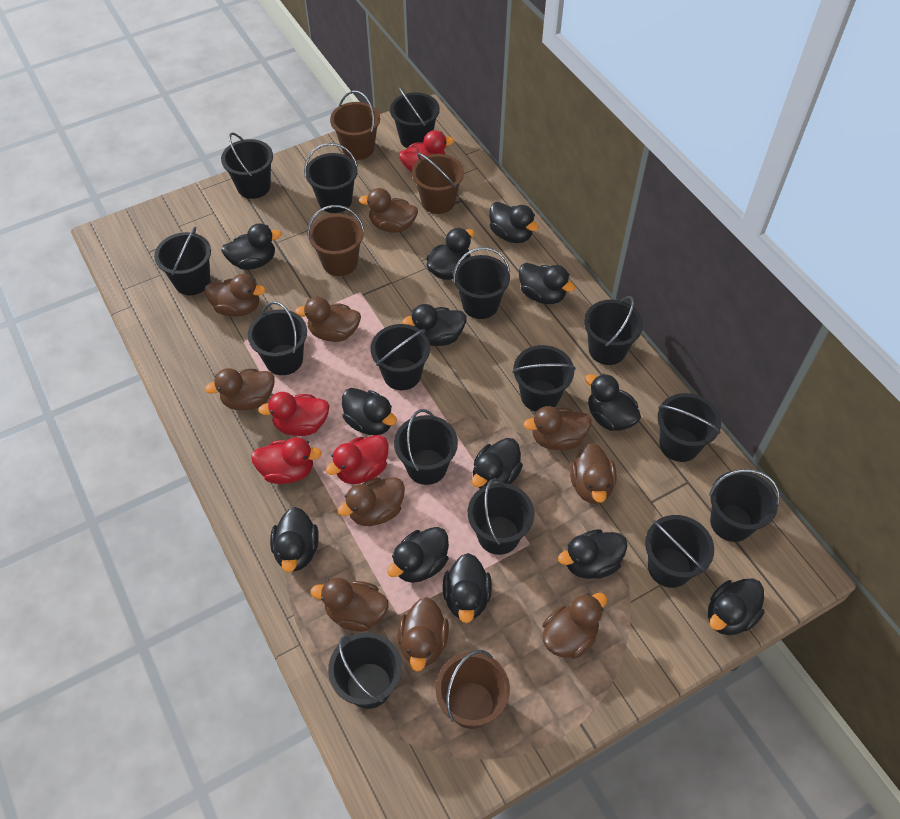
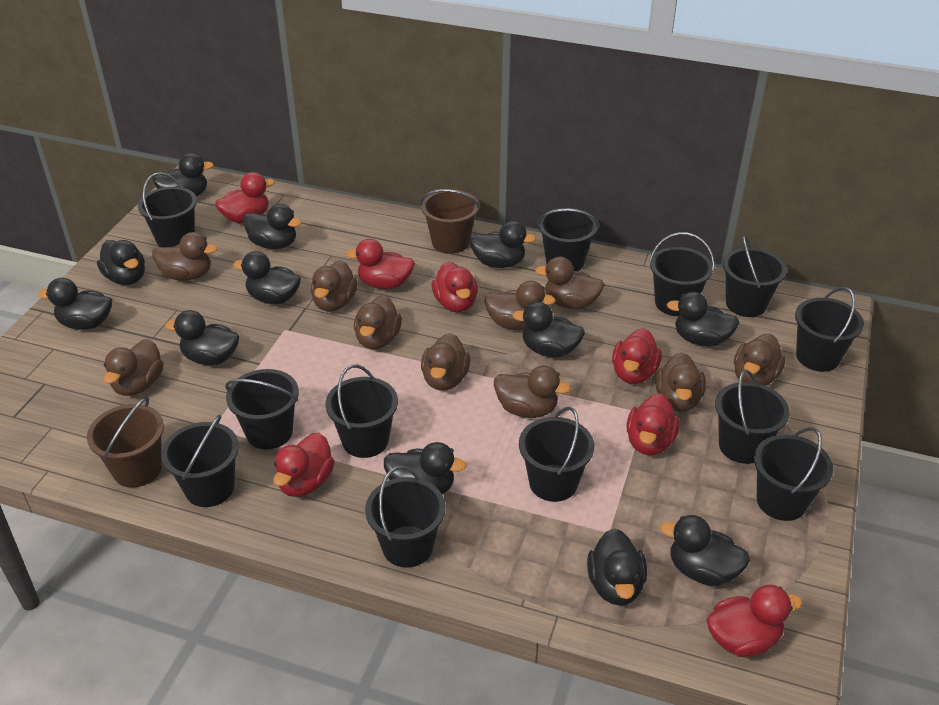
black bucket: 15 -> 12
black duck: 13 -> 12
brown bucket: 4 -> 2
red duck: 4 -> 7

